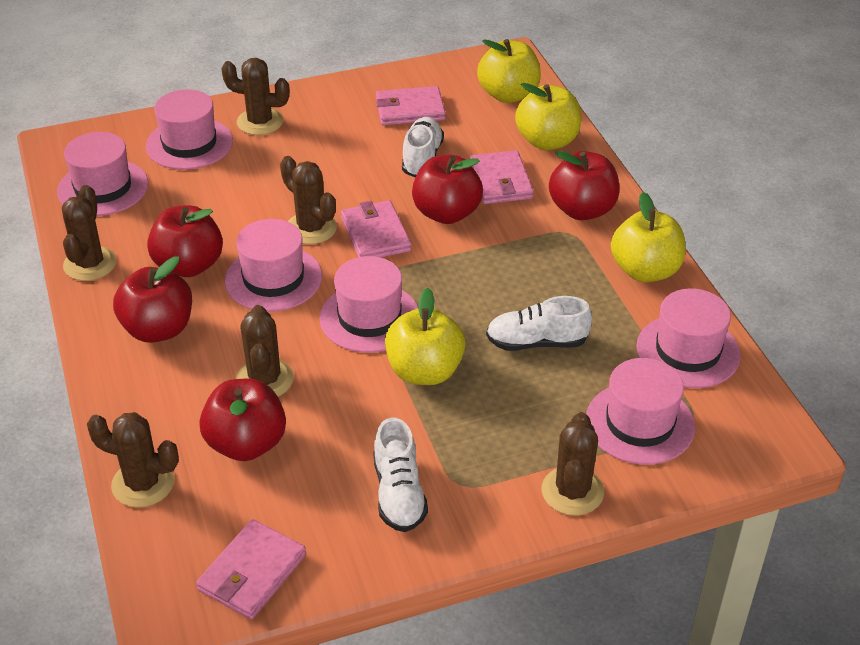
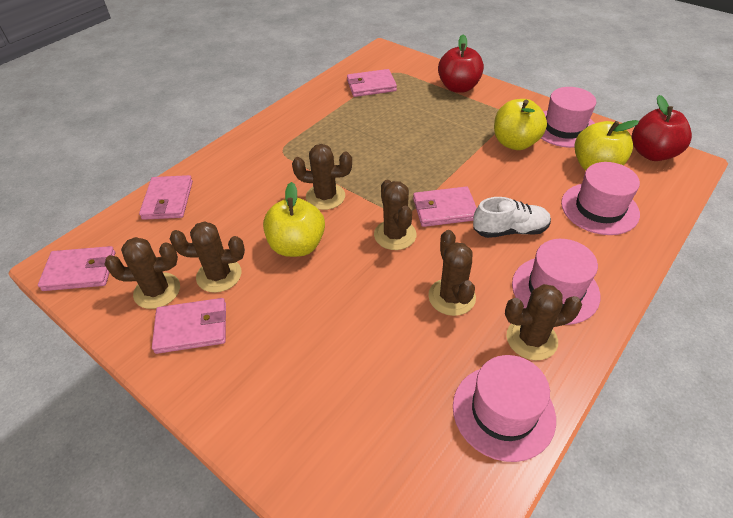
pink hat: 6 -> 4
pink wallet: 4 -> 5
red apple: 5 -> 2
white shoe: 3 -> 1
yellow apple: 4 -> 3

